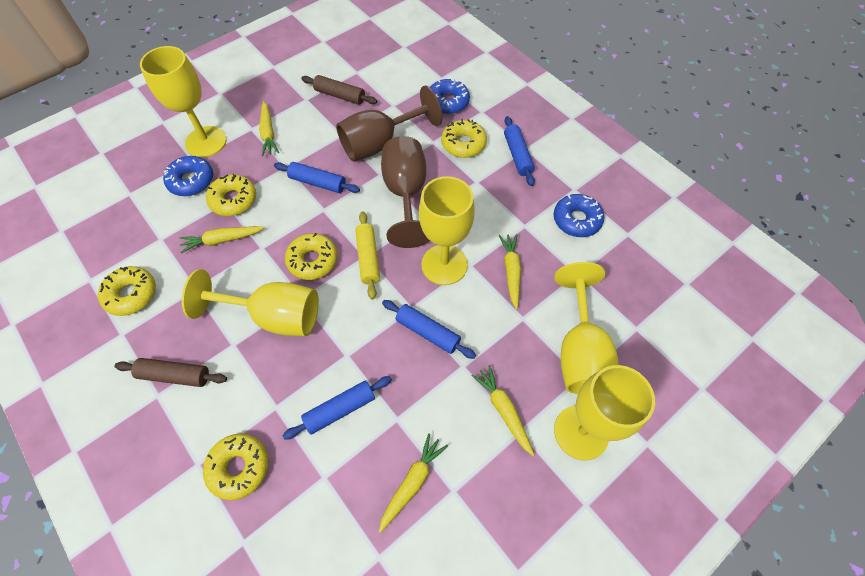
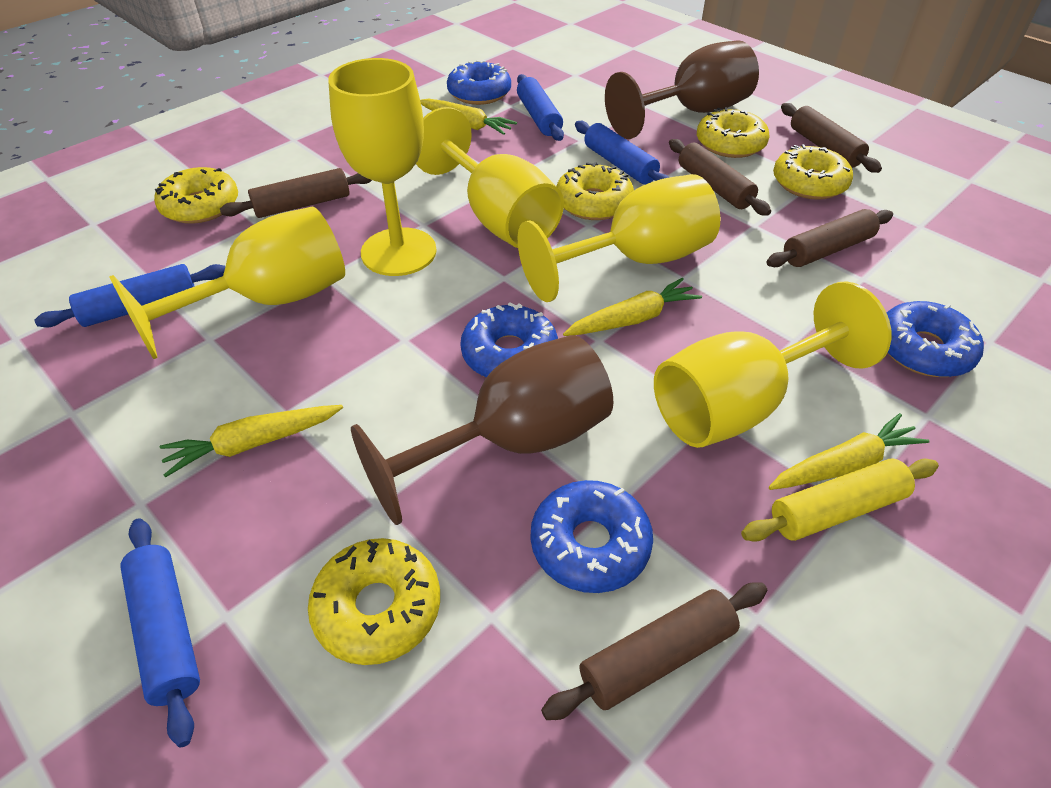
blue donut: 3 -> 4
brown rolling pin: 2 -> 5
yellow carrot: 5 -> 4

